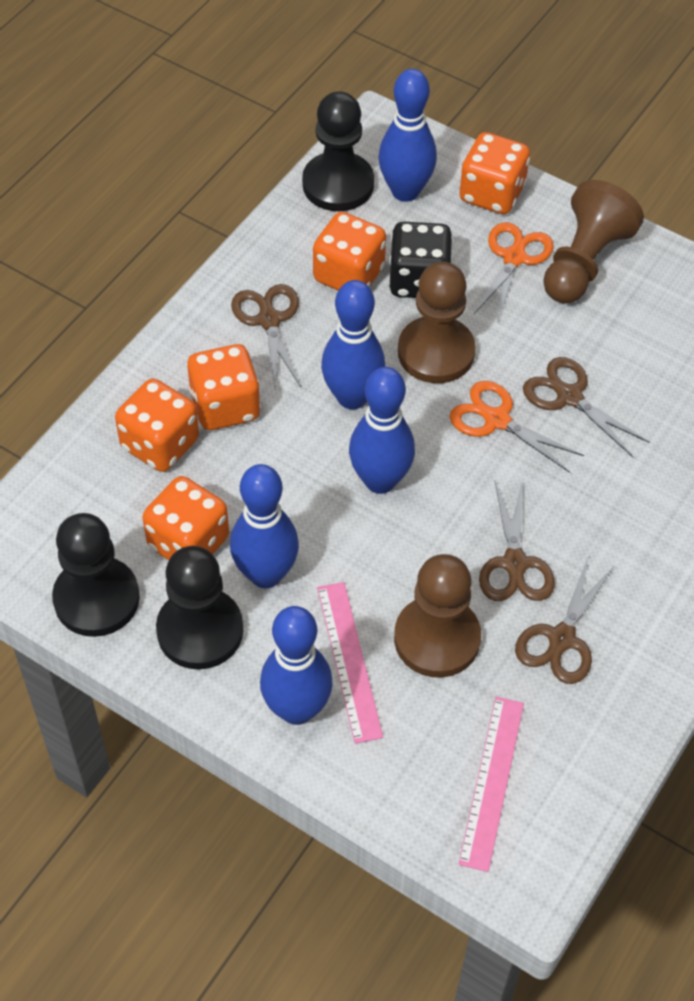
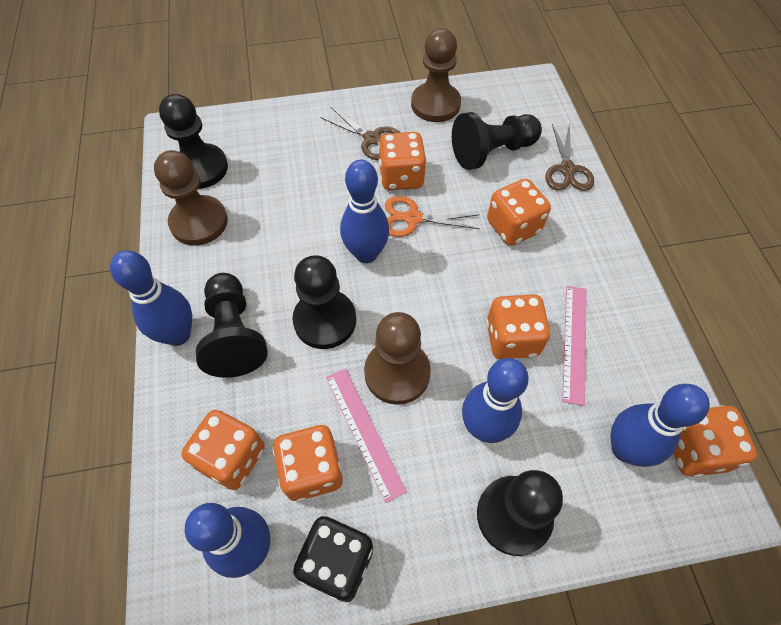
black pawn: 3 -> 5
brown scissors: 4 -> 2
orange dice: 5 -> 6
orange scissors: 2 -> 1

